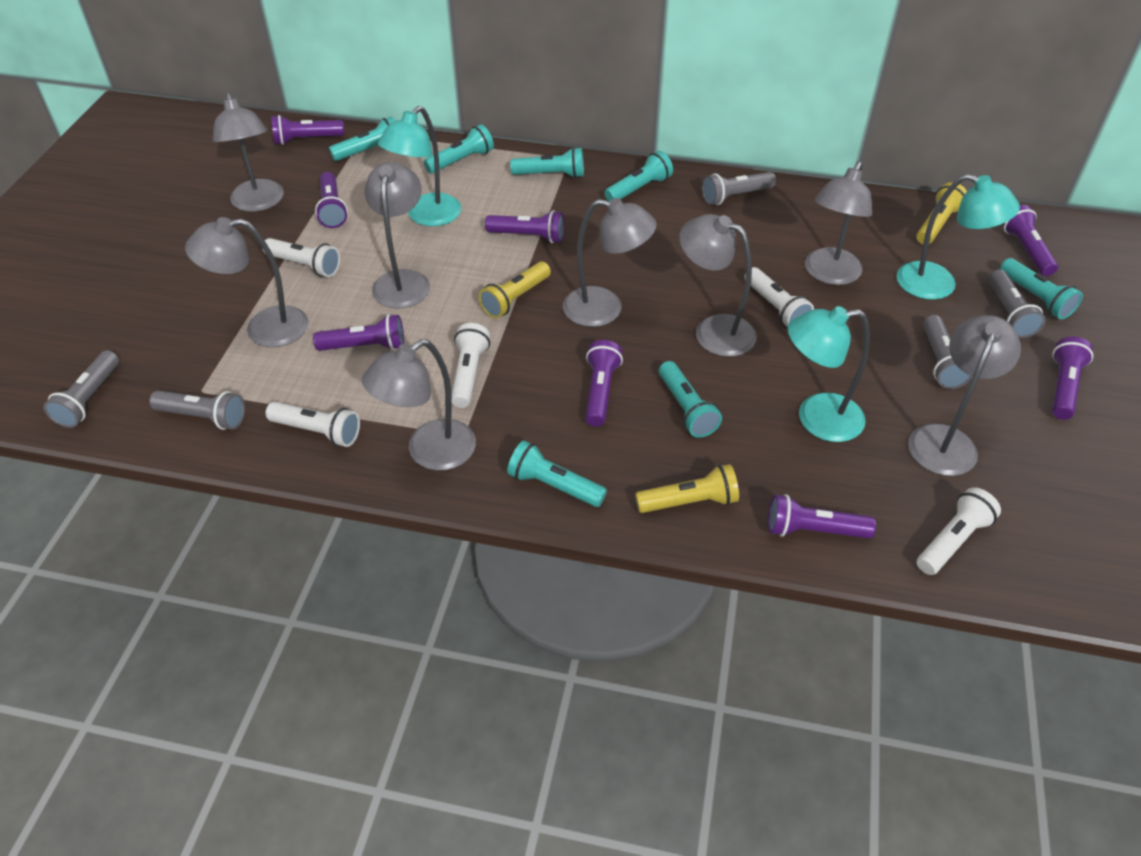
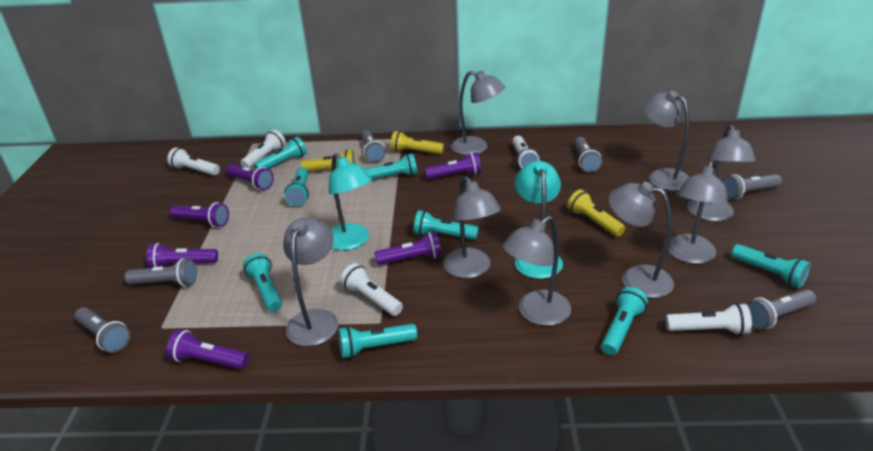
grey flashlight: 5 -> 6
purple flashlight: 8 -> 6
turquoise flashlight: 7 -> 8
turquoise lamp: 3 -> 2

